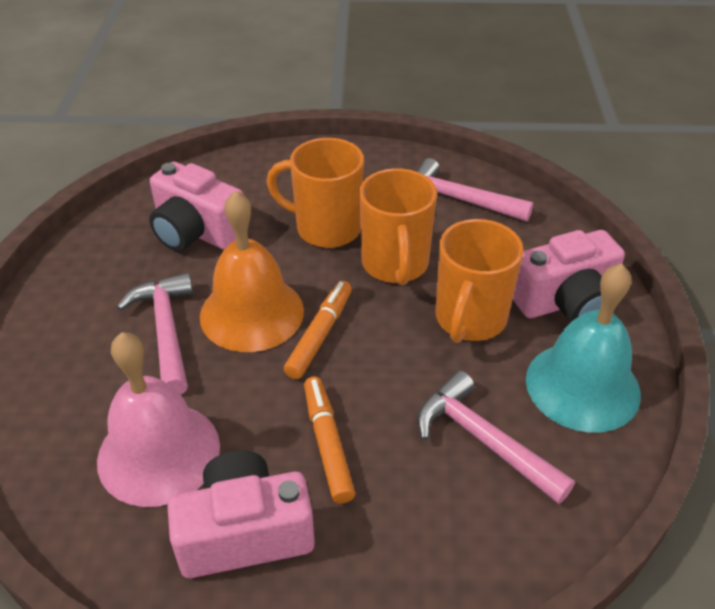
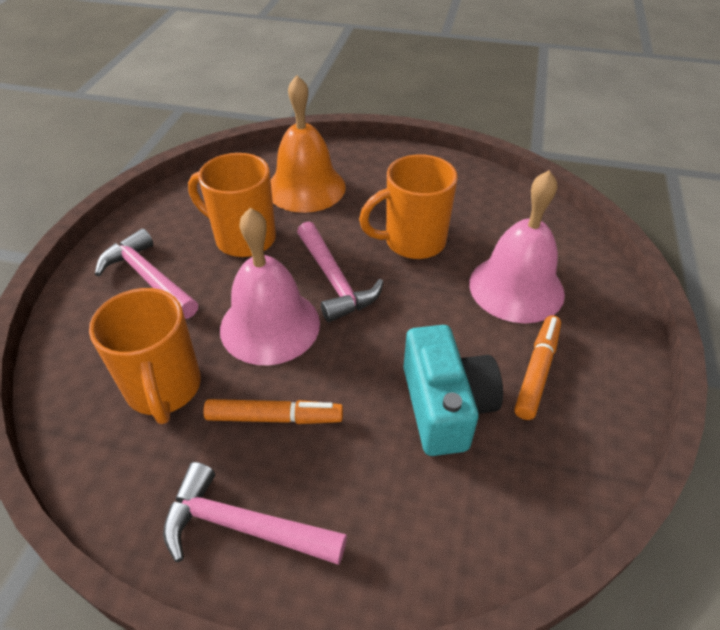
pink bell: 1 -> 2
pink camera: 3 -> 0
turquoise bell: 1 -> 0
turquoise camera: 0 -> 1

